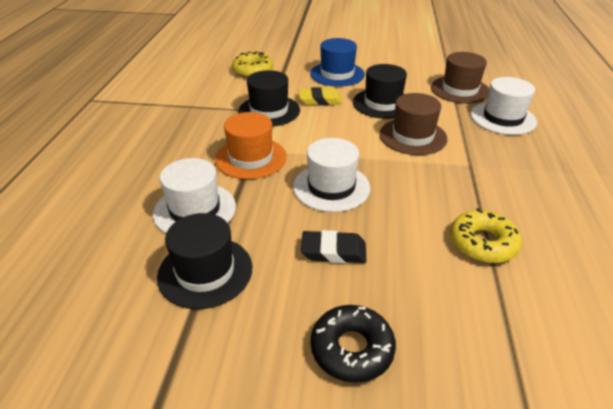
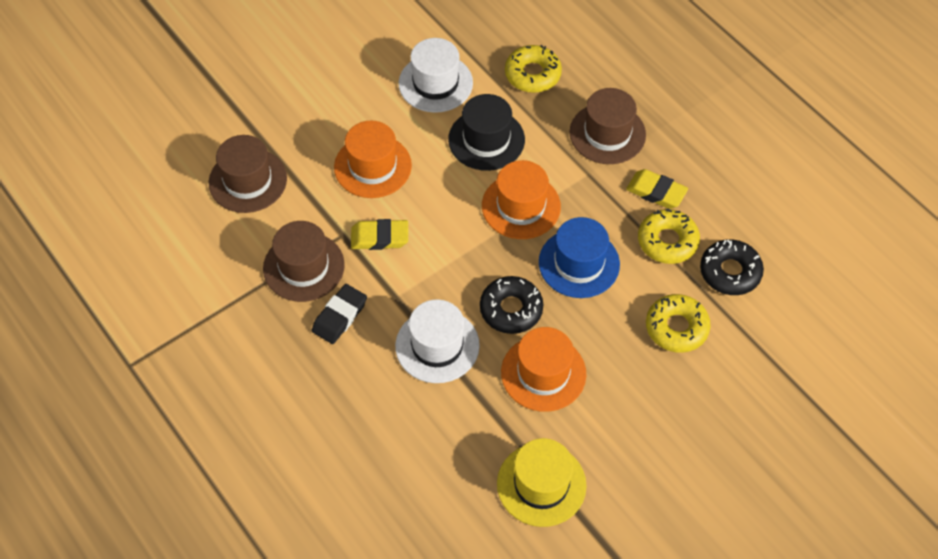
black donut: 1 -> 2
black hat: 3 -> 1
brown hat: 2 -> 3
orange hat: 1 -> 3
white hat: 3 -> 2
yellow donut: 2 -> 3
yellow eraser: 1 -> 2
yellow hat: 0 -> 1

